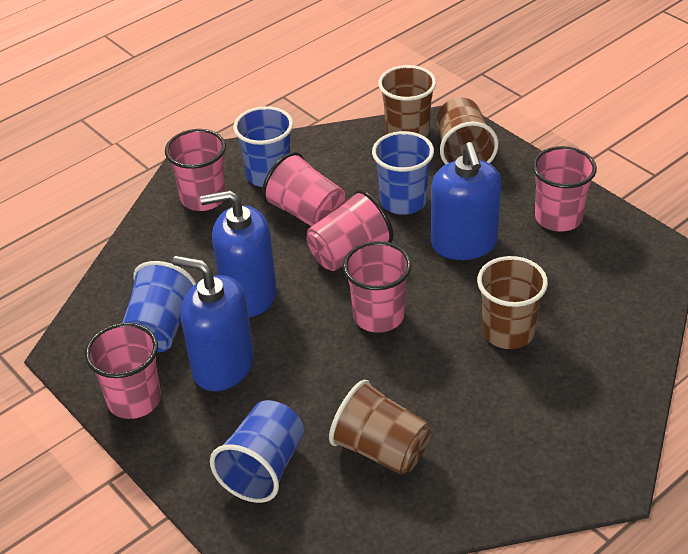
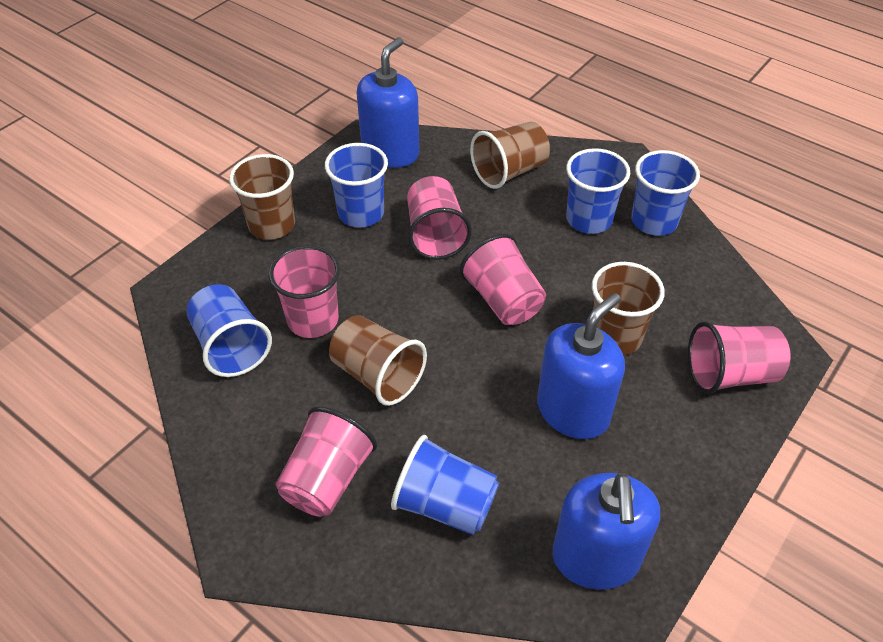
blue cup: 4 -> 5
pink cup: 6 -> 5

